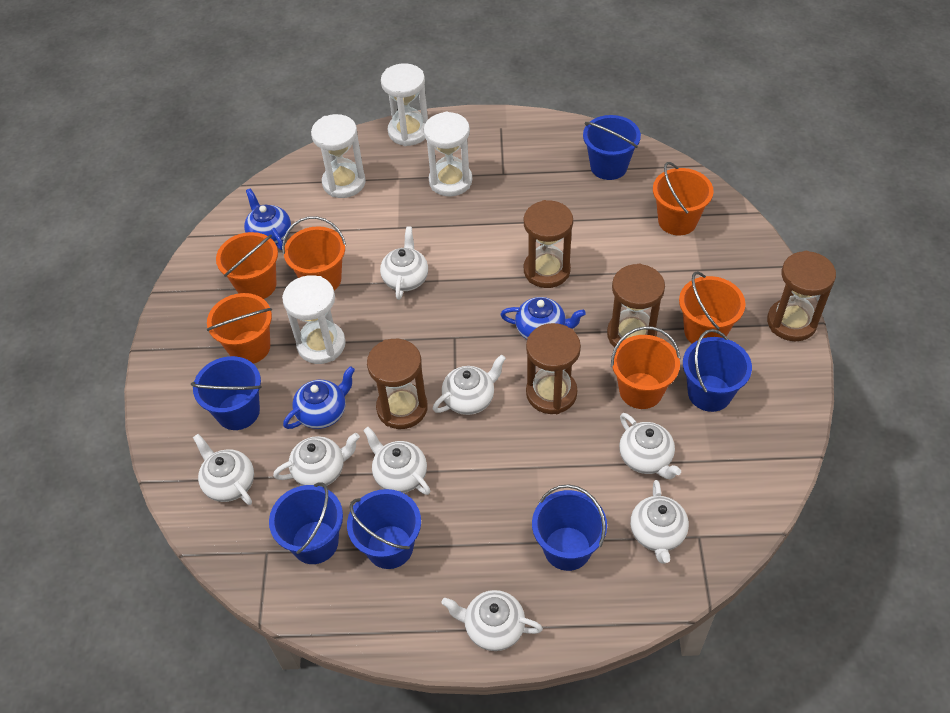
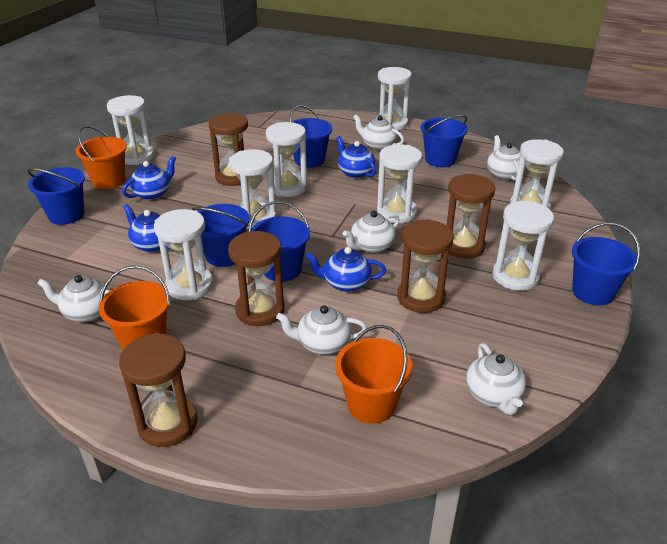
blue teapot: 3 -> 4
orange bucket: 6 -> 3
white hourglass: 4 -> 8
white teapot: 8 -> 6

